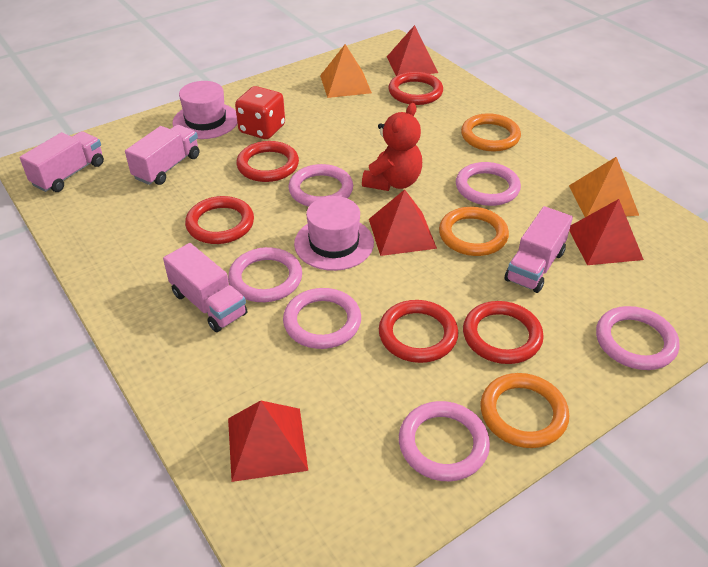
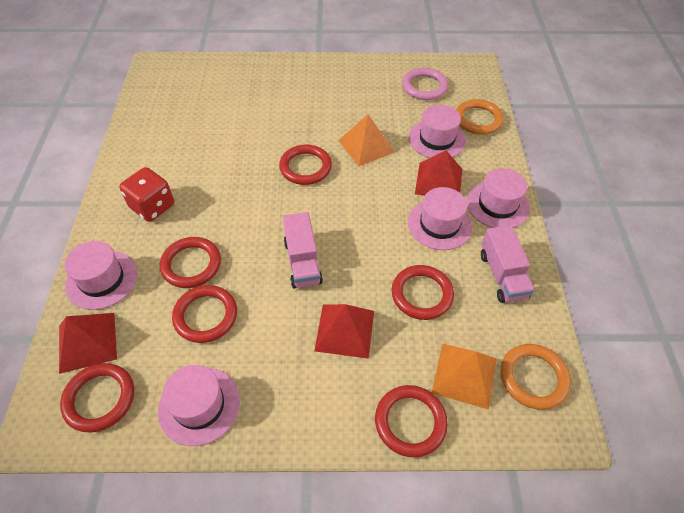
orange ring: 3 -> 2
pink hat: 2 -> 5
pink ring: 6 -> 1
pink truck: 4 -> 2
red pyramid: 4 -> 3
red ring: 5 -> 6
red teddy bear: 1 -> 0

